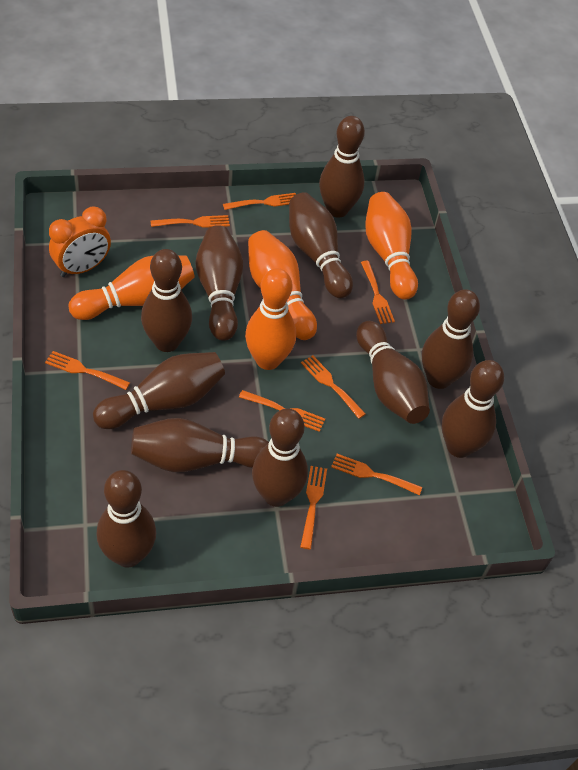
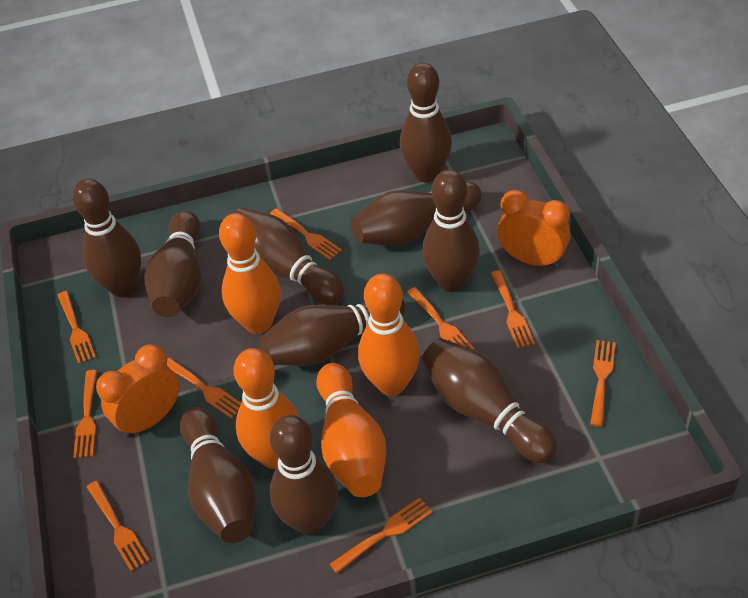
brown bowling pin: 11 -> 10
orange clock: 1 -> 2
orange fork: 8 -> 9

